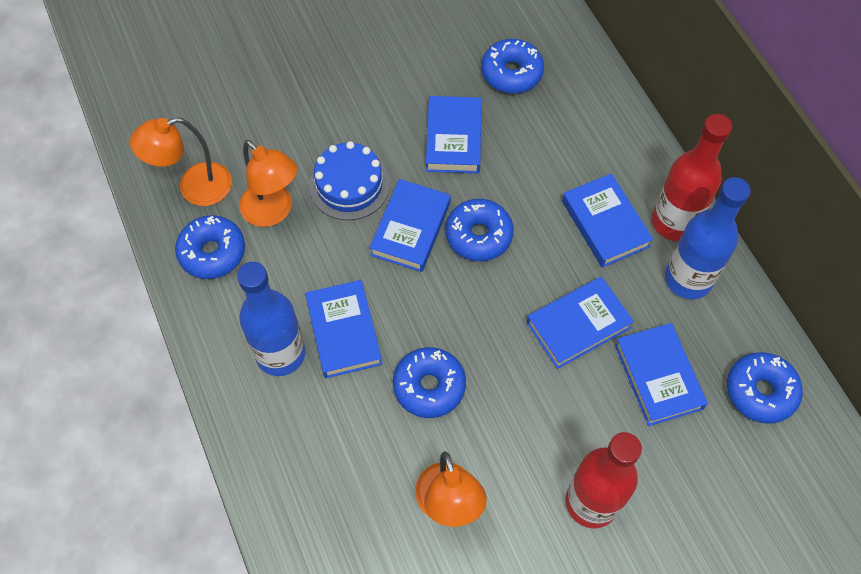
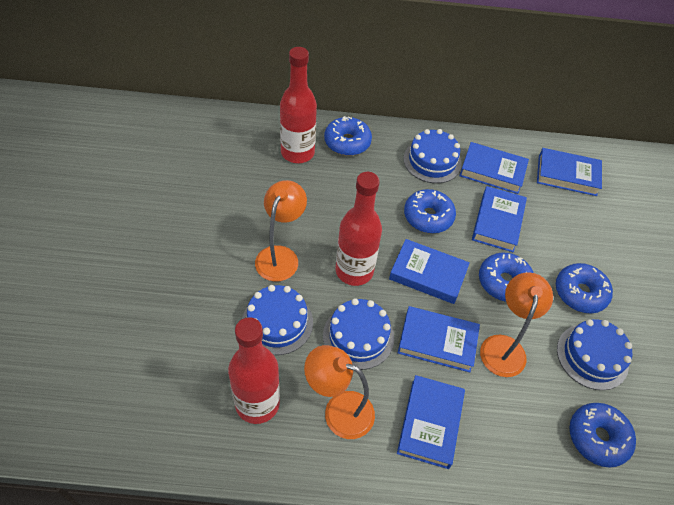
blue bottle: 2 -> 0
blue cake: 1 -> 4
red bottle: 2 -> 3

